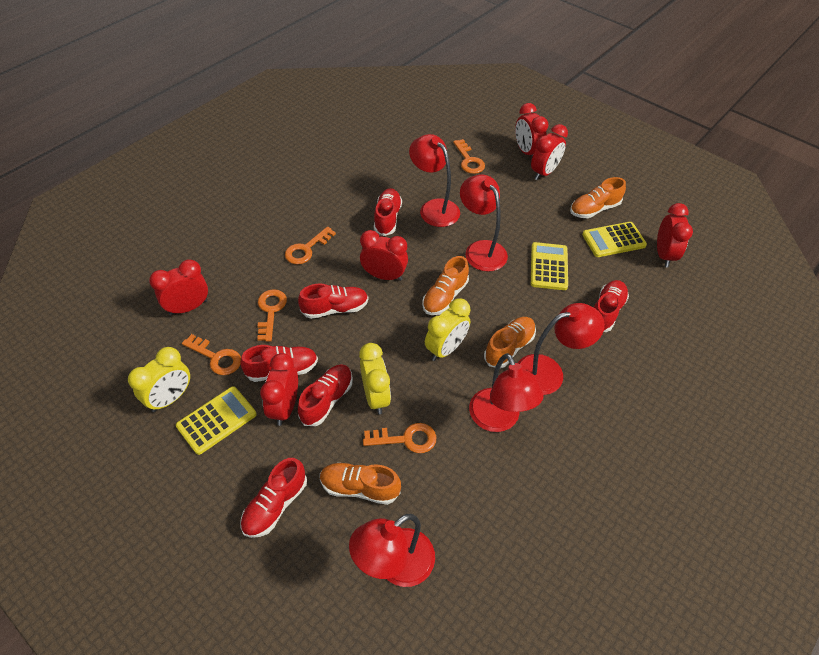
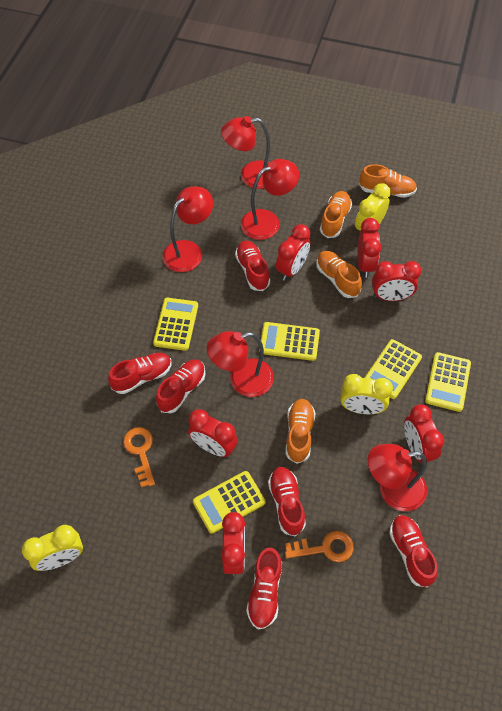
orange key: 5 -> 2
yellow calculator: 3 -> 5

